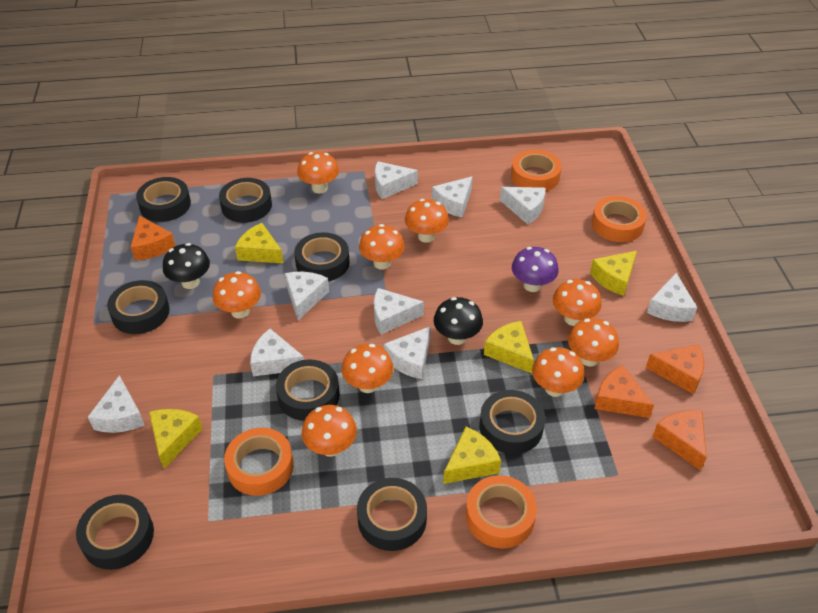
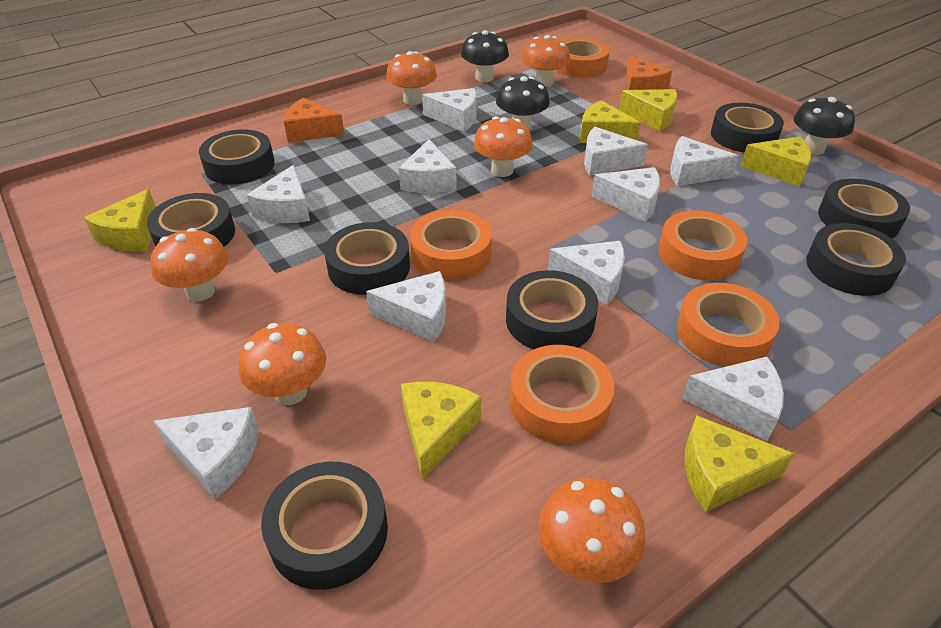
black mushroom: 2 -> 3
orange cheese: 4 -> 2
orange mushroom: 9 -> 6
orange tape: 4 -> 5
purple mushroom: 1 -> 0
white cheese: 9 -> 10
yellow cheese: 5 -> 6

